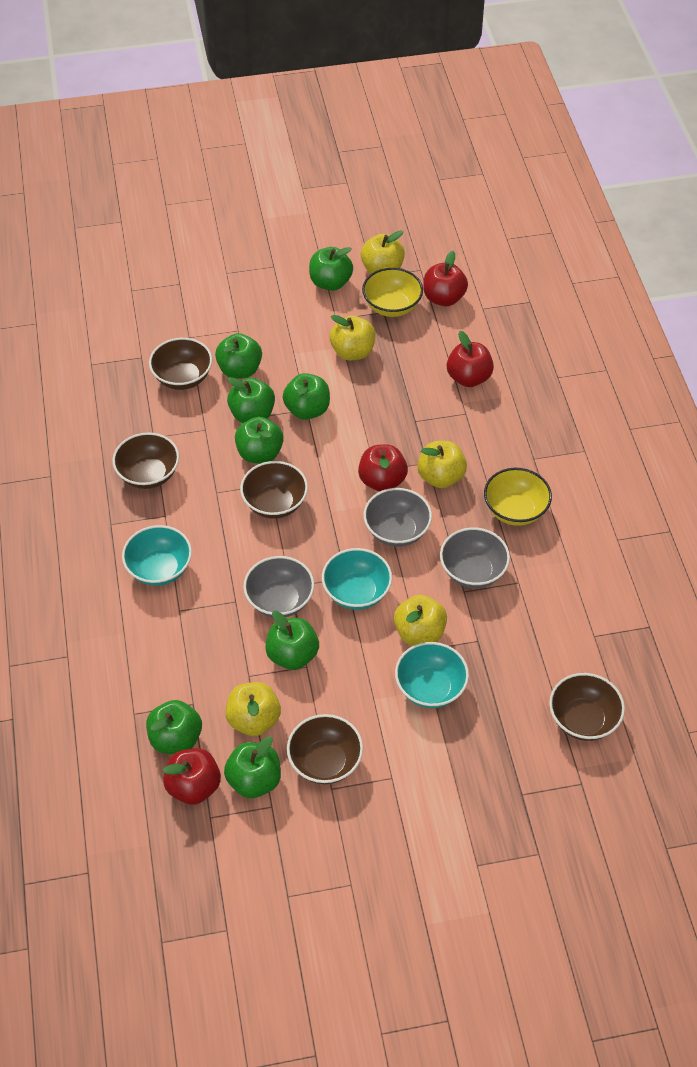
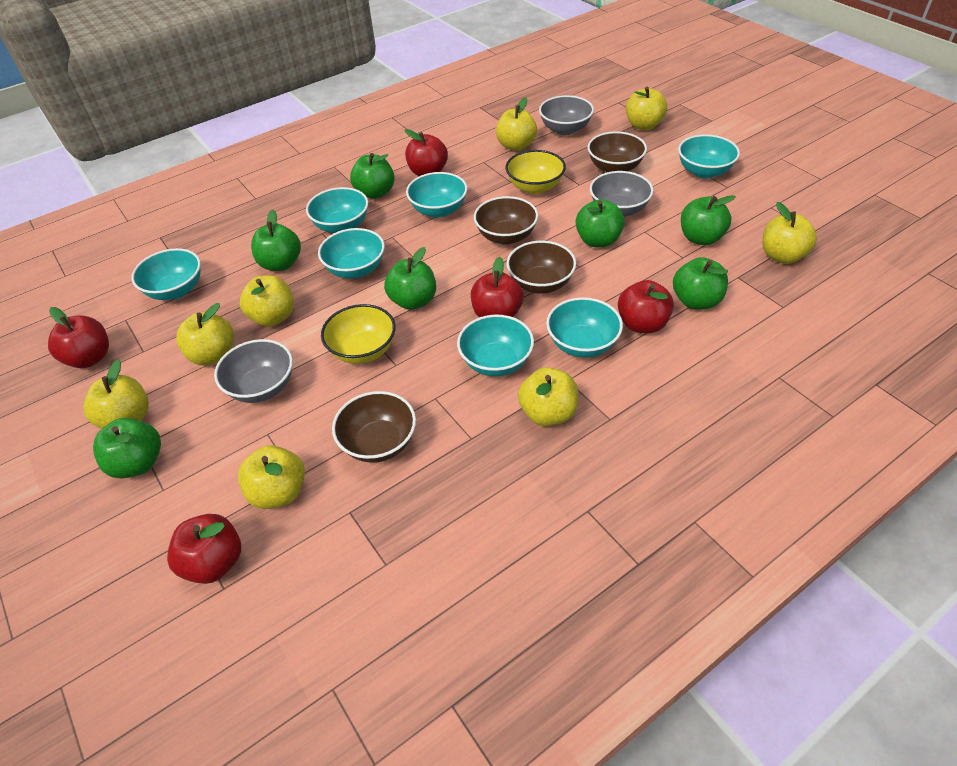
brown bowl: 5 -> 4
green apple: 8 -> 7
red apple: 4 -> 5
turquoise bowl: 3 -> 7
yellow apple: 5 -> 8

